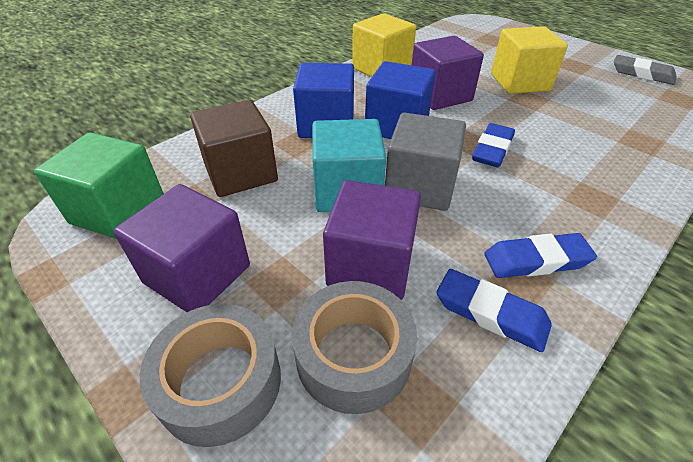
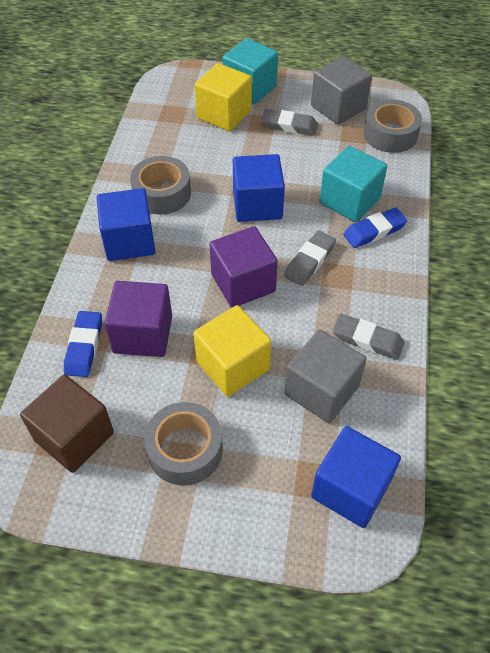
blue cube: 2 -> 3
blue eraser: 3 -> 2
green cube: 1 -> 0
grey cube: 1 -> 2
grey eraser: 1 -> 3
grey tape: 2 -> 3
purple cube: 3 -> 2
turquoise cube: 1 -> 2

